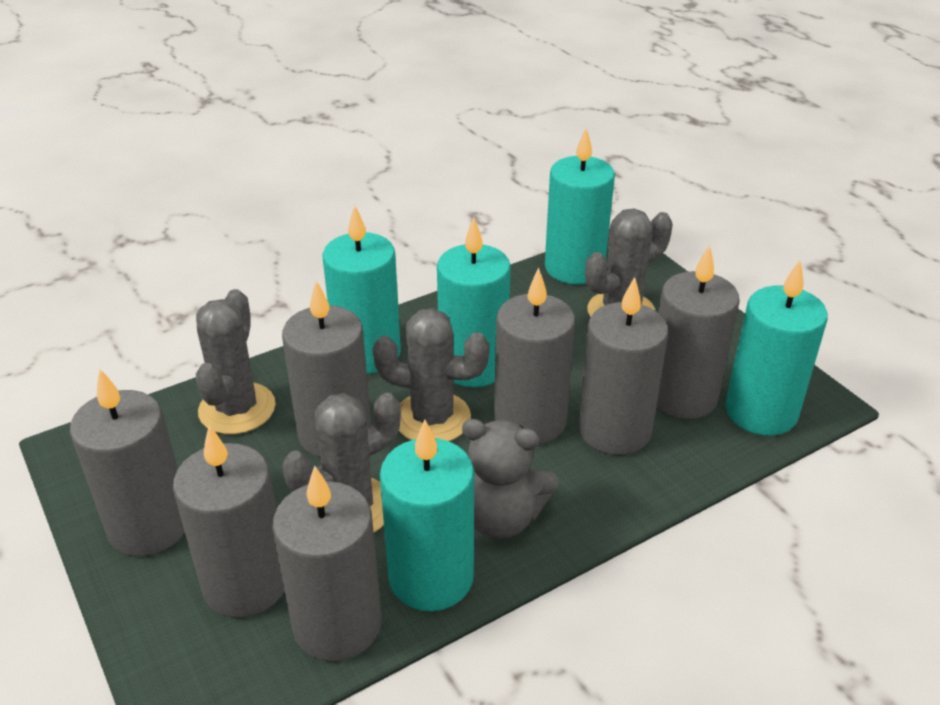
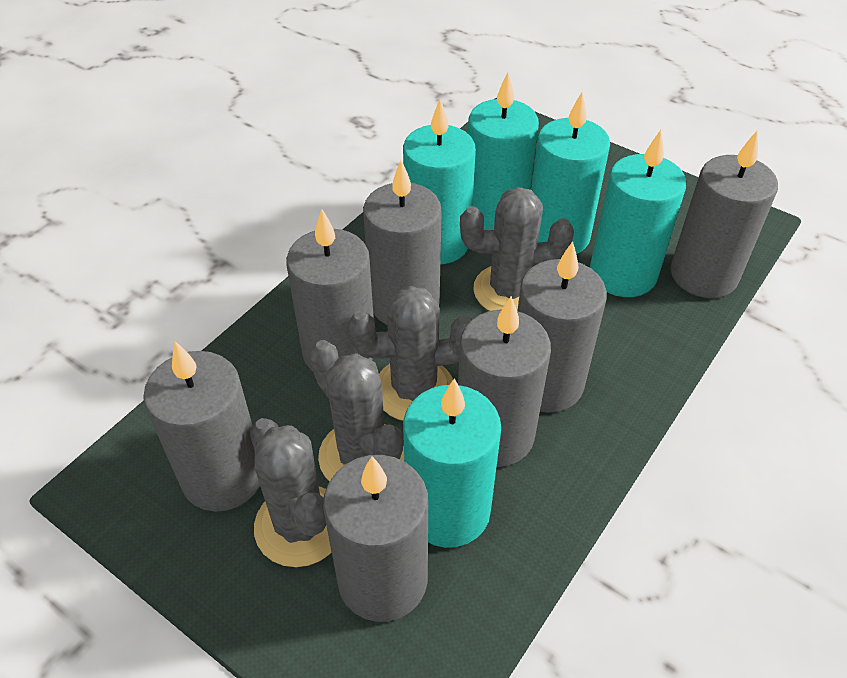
grey teddy bear: 1 -> 0

